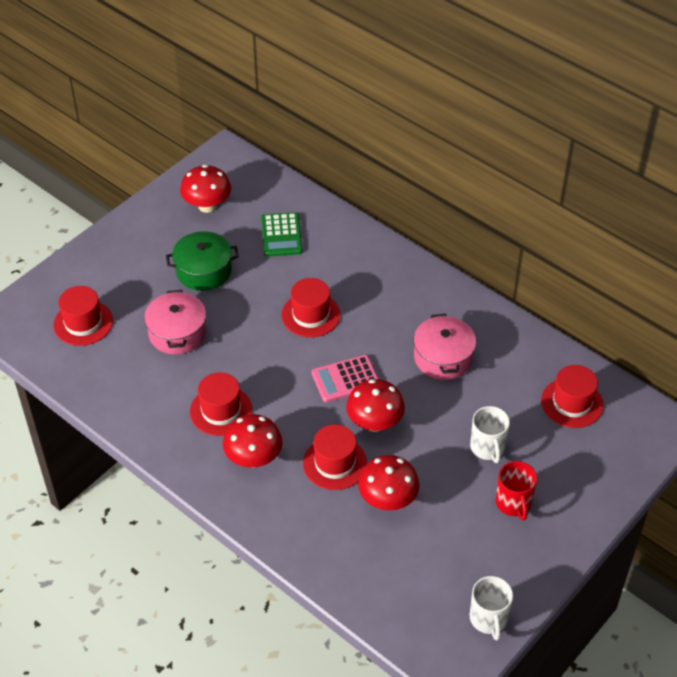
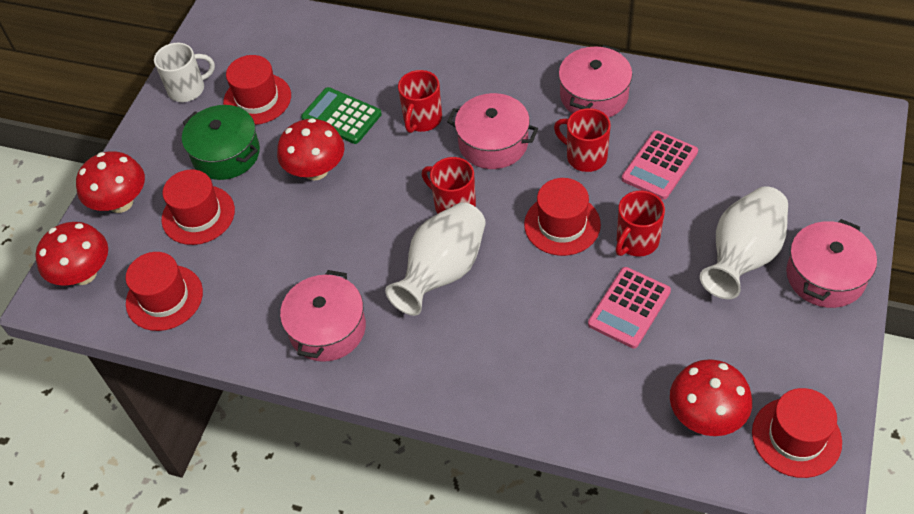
pink calculator: 1 -> 2
pink pot: 2 -> 4
red mug: 1 -> 4
white mug: 2 -> 1
white vase: 0 -> 2

